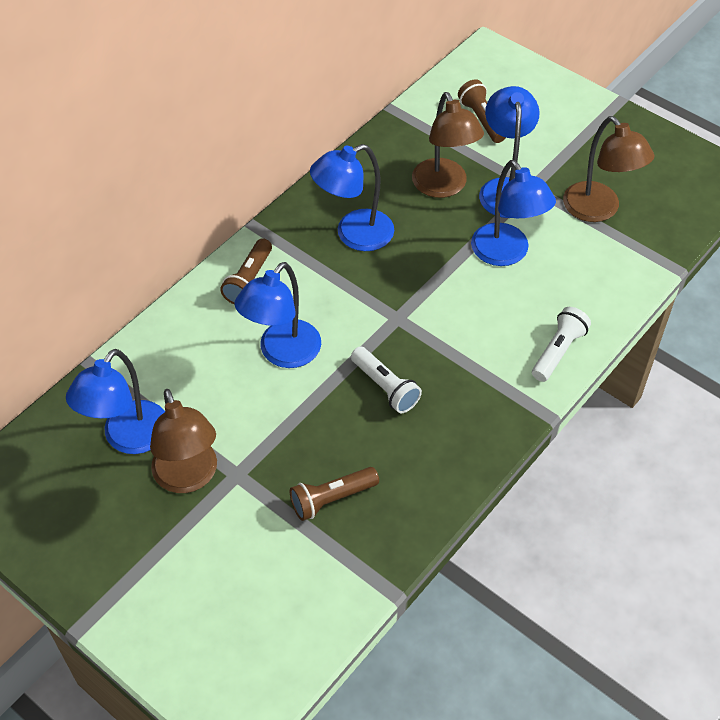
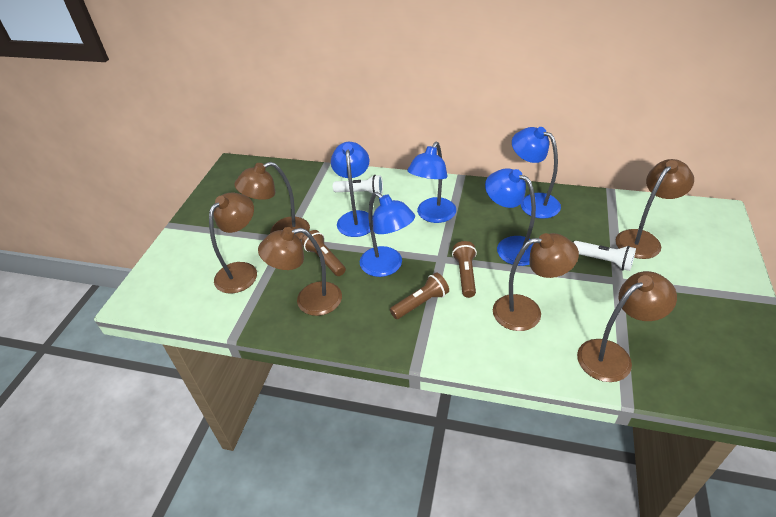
brown lamp: 3 -> 6

